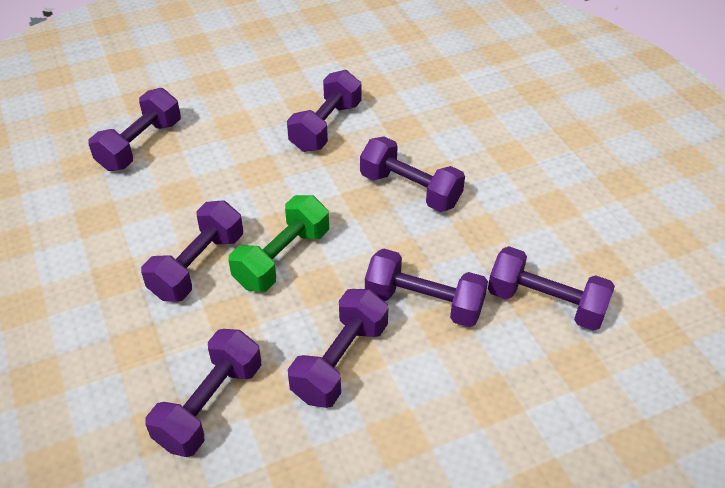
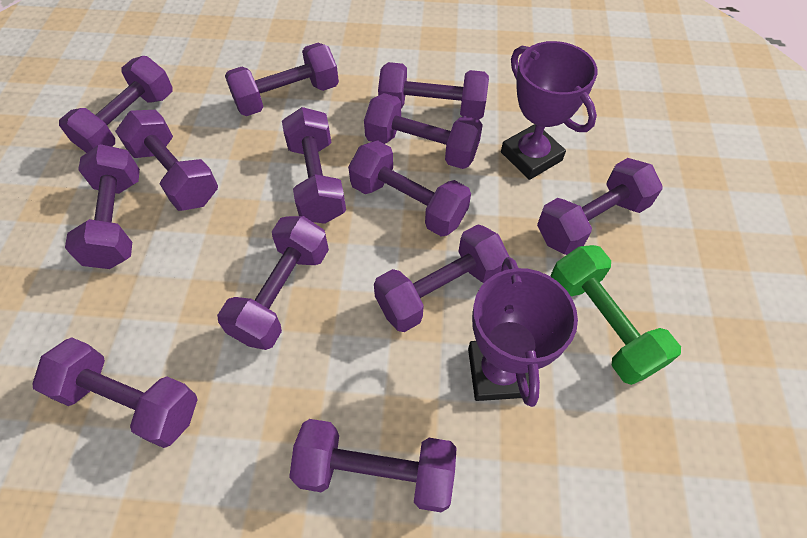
purple dumbbell: 8 -> 13
purple trophy: 0 -> 2

